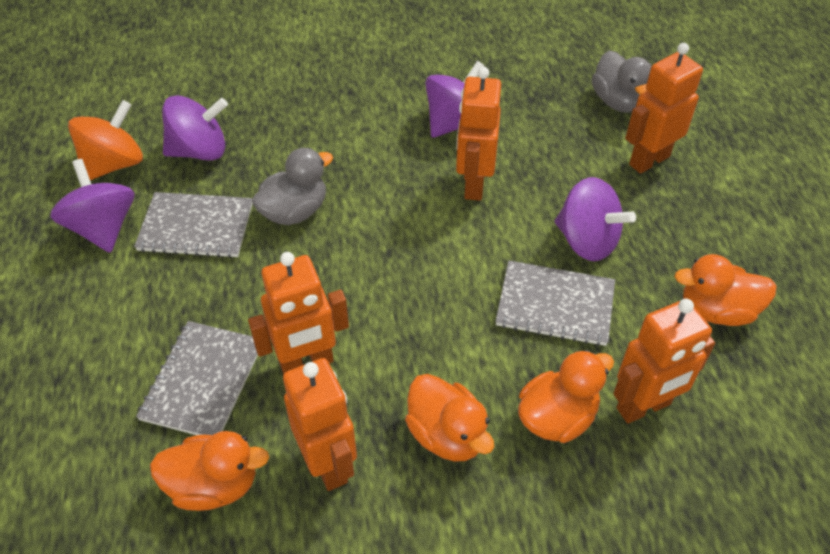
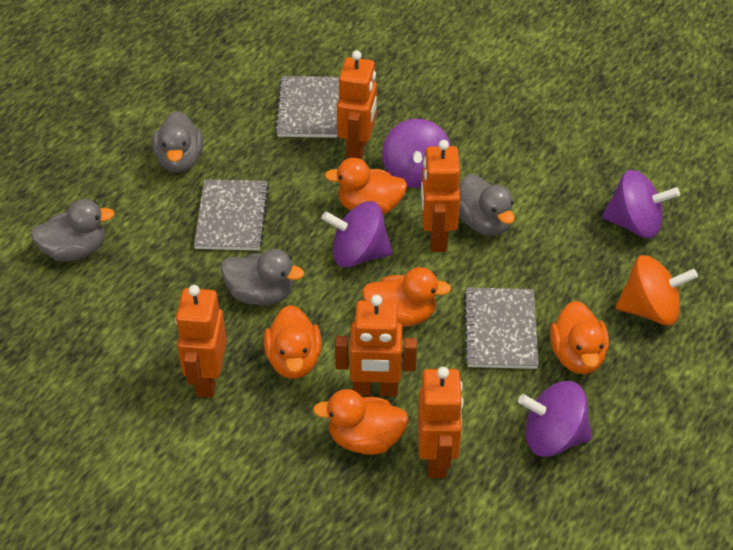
grey duck: 2 -> 4
orange duck: 4 -> 5

